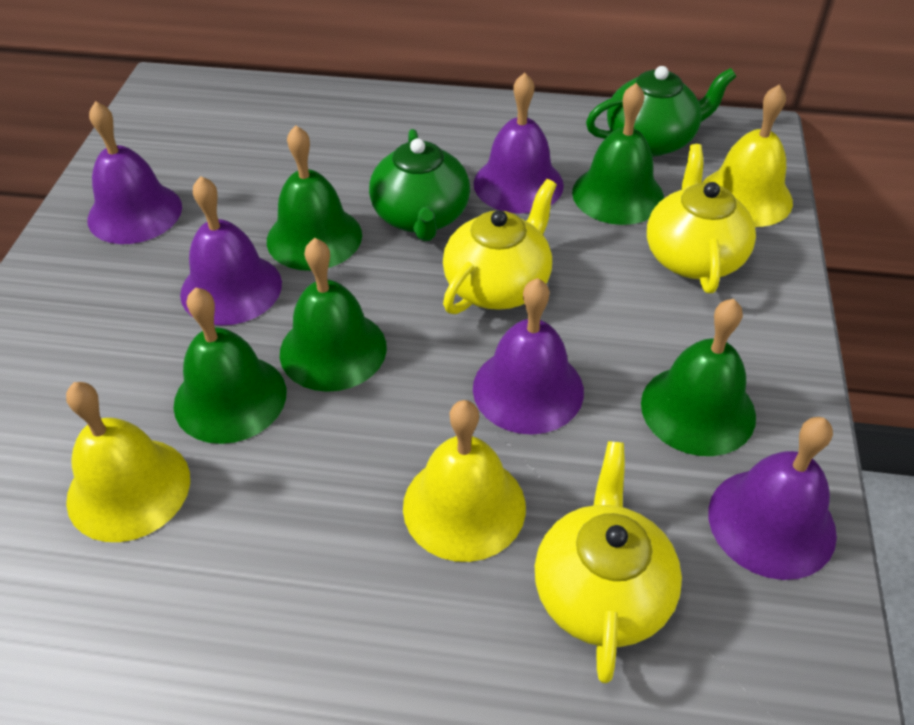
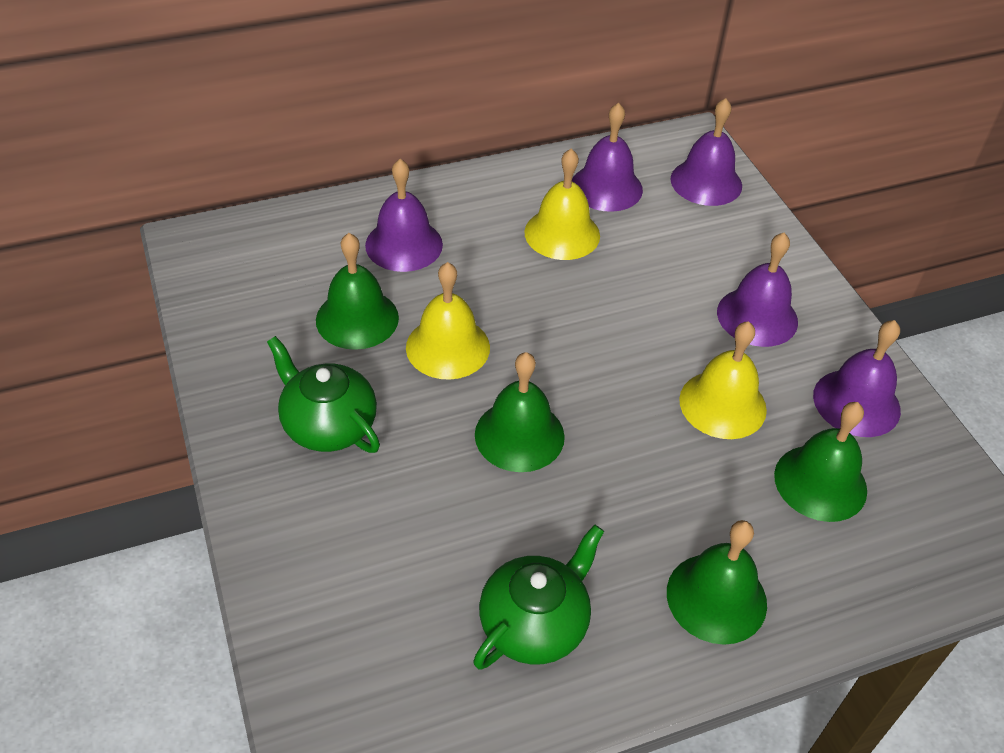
green bell: 5 -> 4
yellow teapot: 3 -> 0

